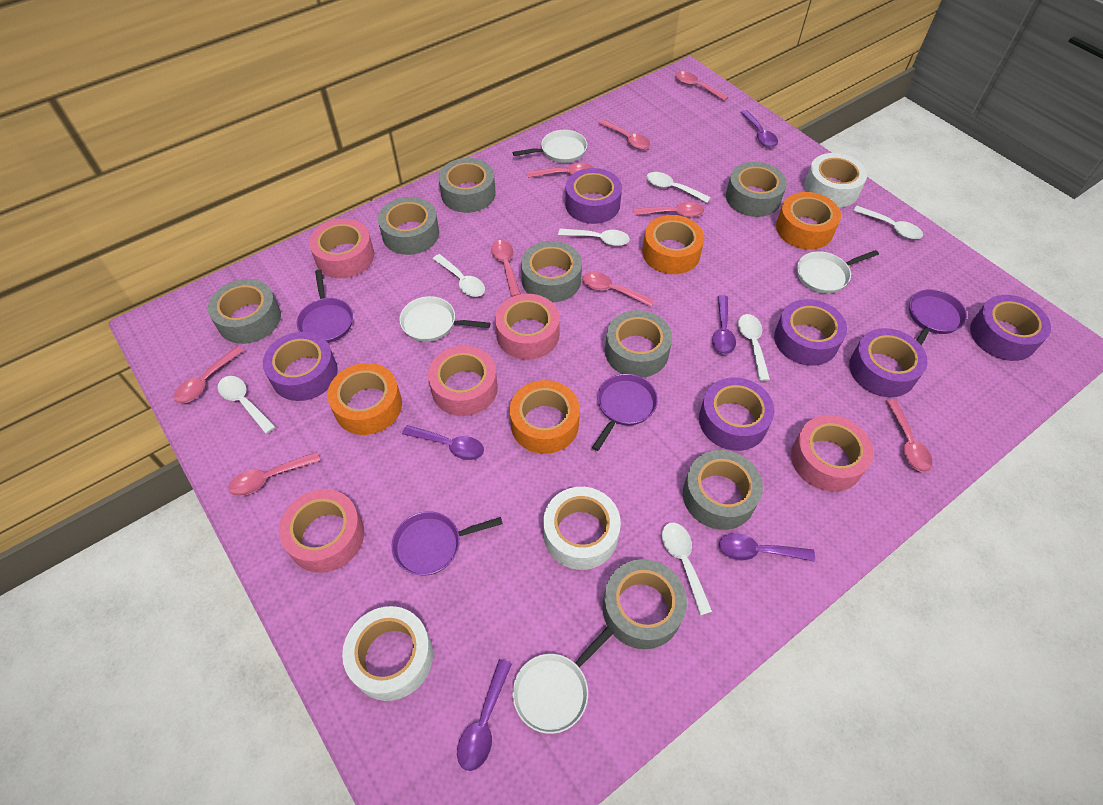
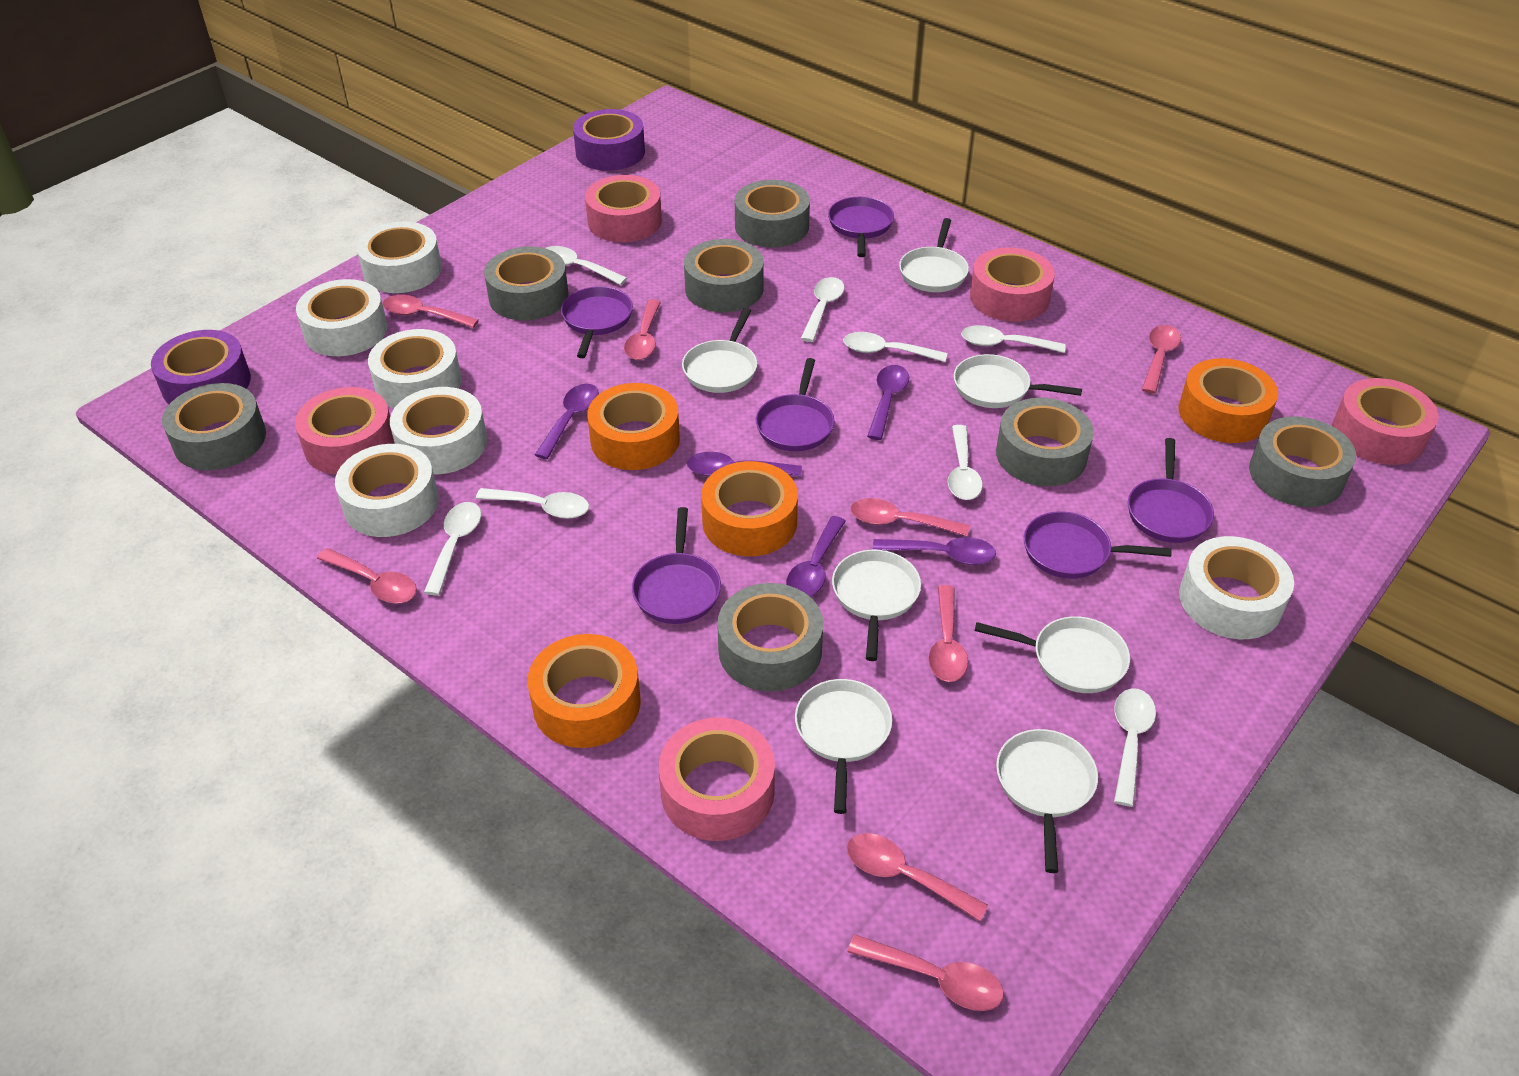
grey tape: 8 -> 7
pink spoon: 9 -> 8
purple pan: 4 -> 6
purple tape: 6 -> 2
white pan: 4 -> 7
white spoon: 7 -> 8
white tape: 3 -> 6

